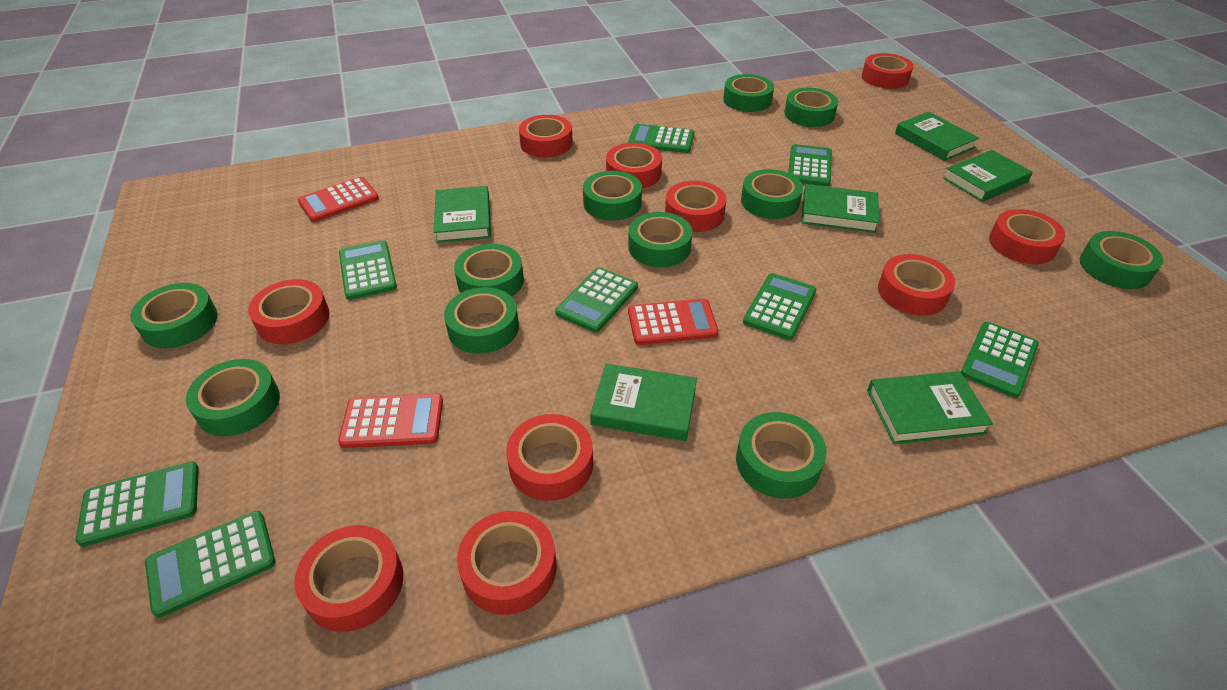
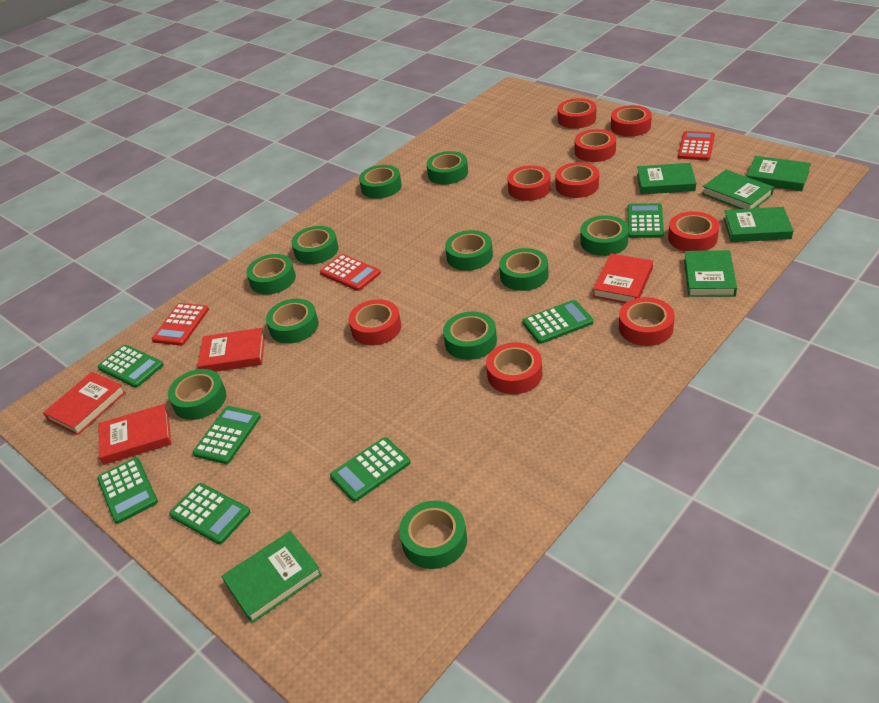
green calculator: 8 -> 7
red book: 0 -> 4
red tape: 10 -> 9

